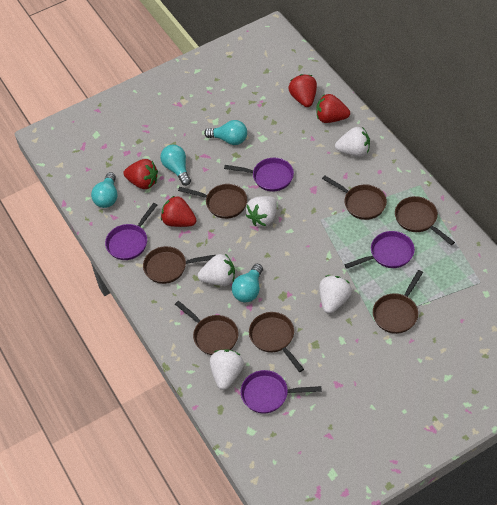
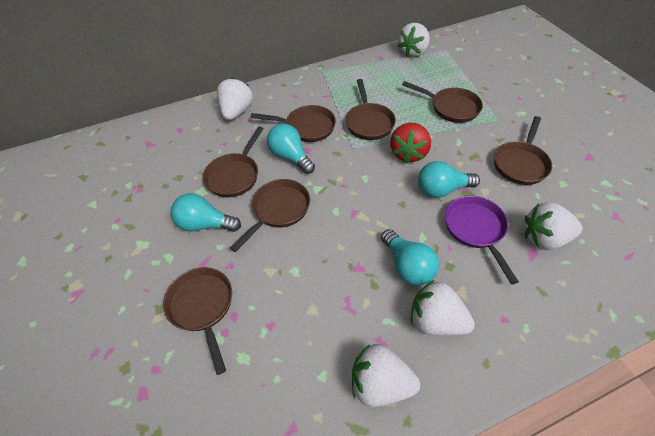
purple pan: 4 -> 1
red strawberry: 4 -> 1

